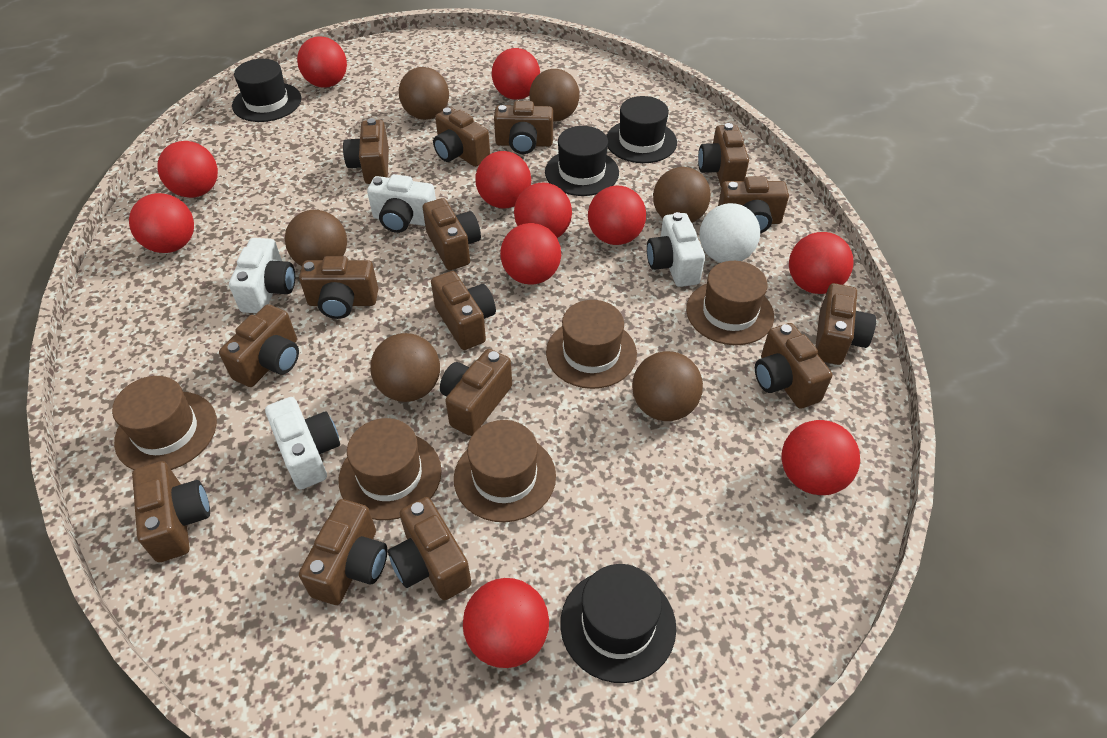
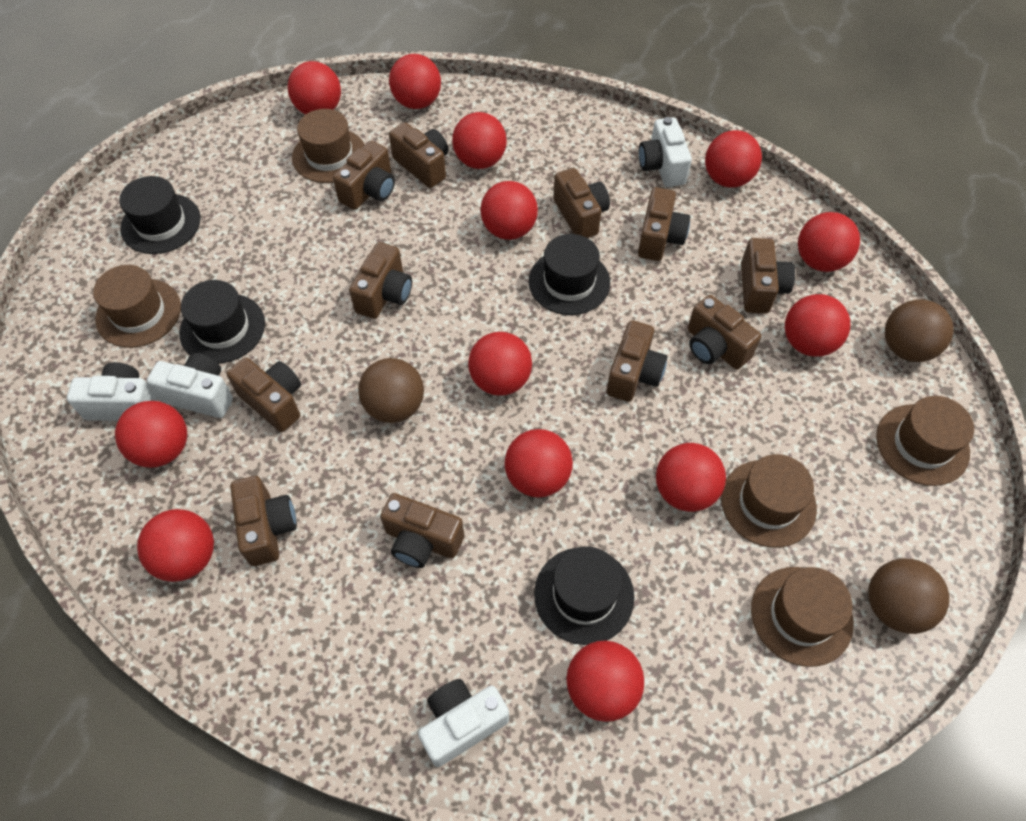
brown ball: 6 -> 3
brown camera: 15 -> 11
red ball: 11 -> 13
white ball: 1 -> 0

